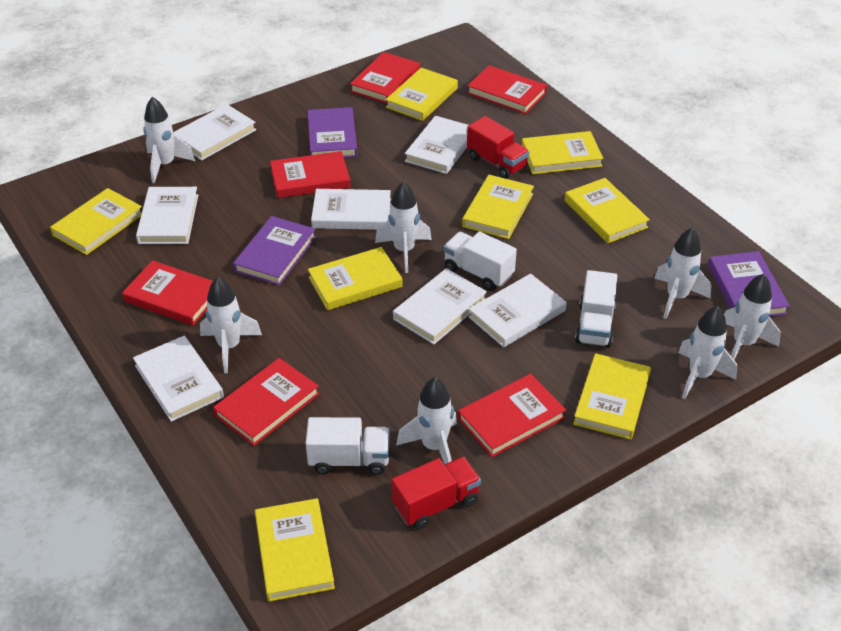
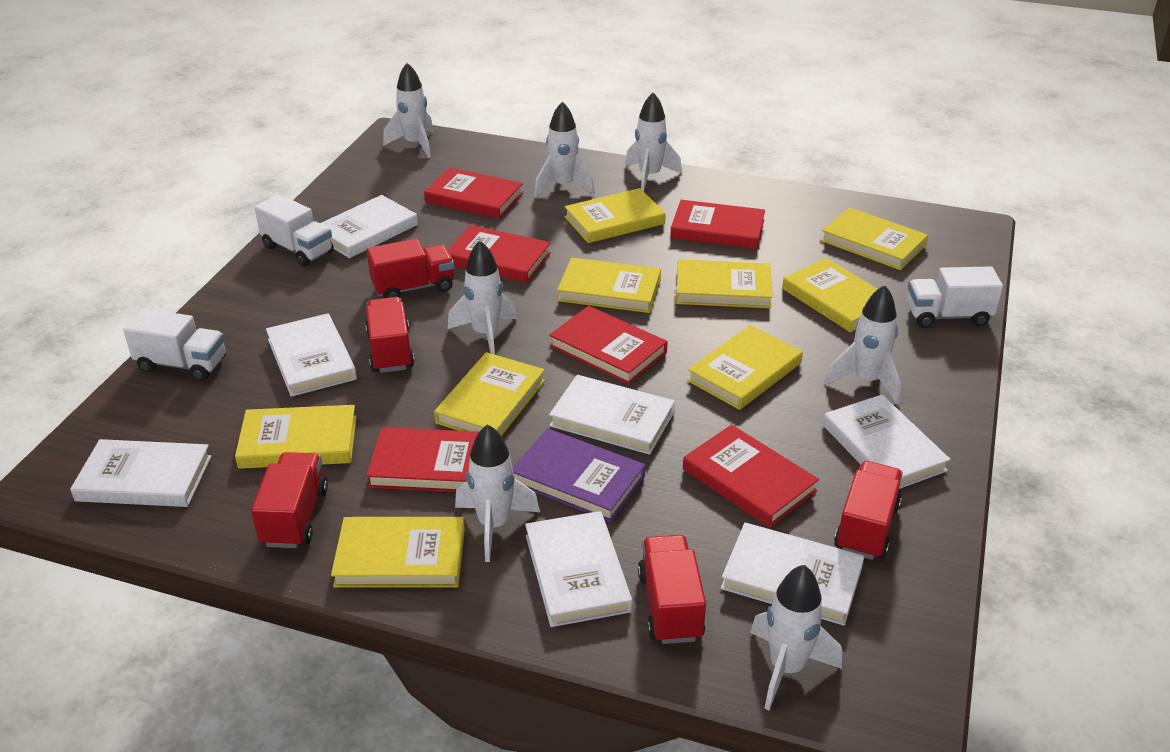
purple book: 3 -> 1
red truck: 2 -> 5
yellow book: 8 -> 9

